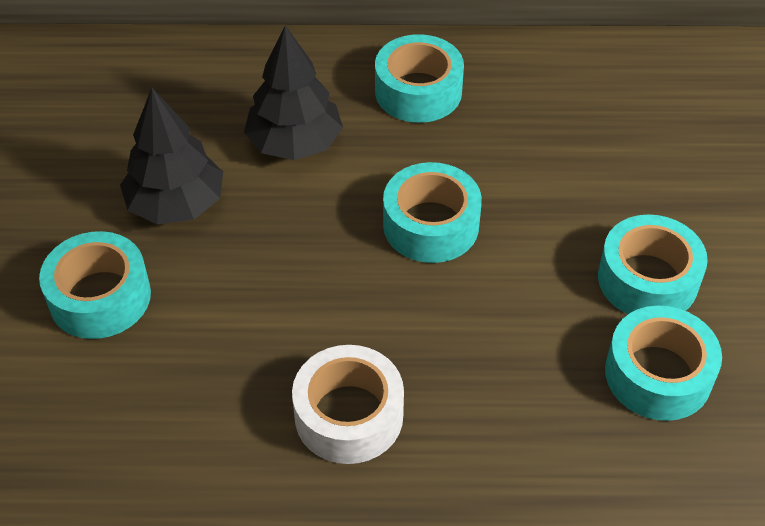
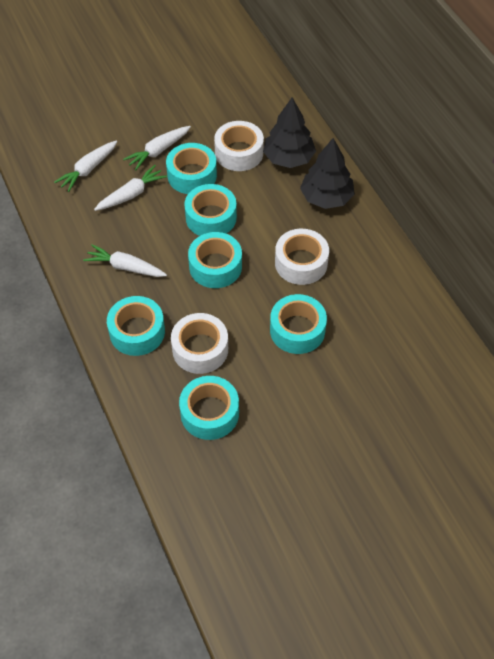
turquoise tape: 5 -> 6
white carrot: 0 -> 4
white tape: 1 -> 3

